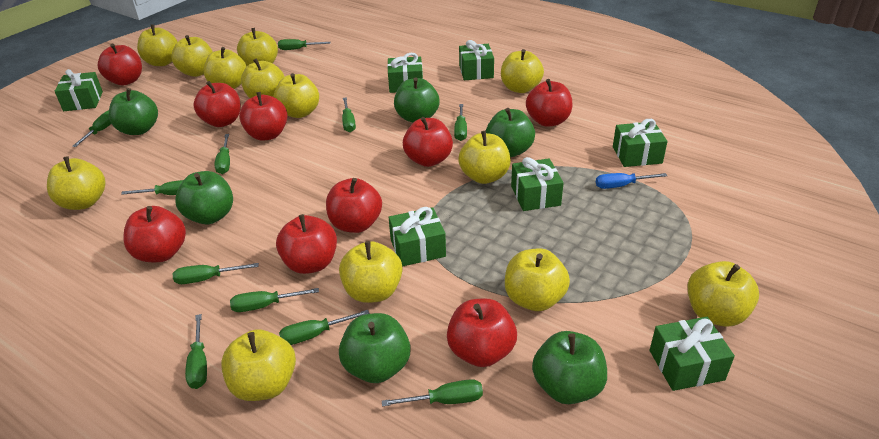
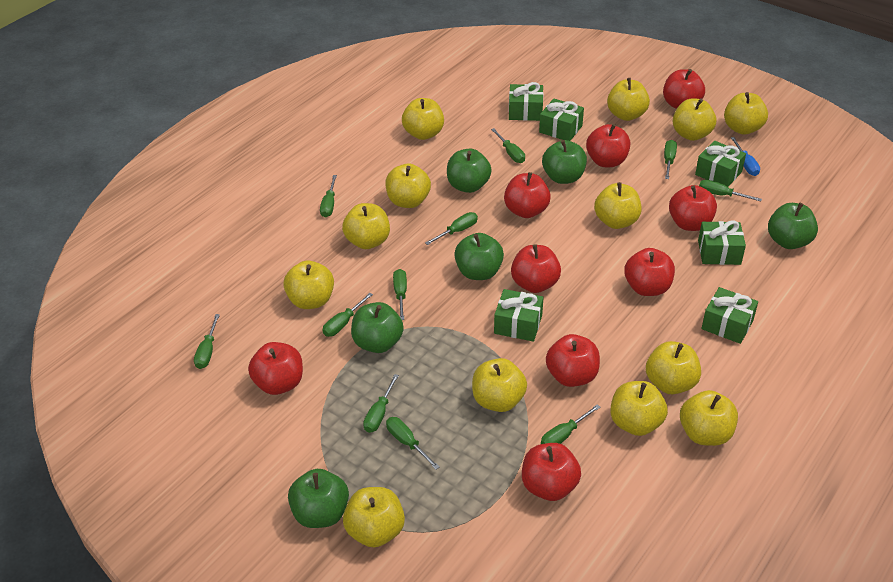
green gift: 7 -> 6

